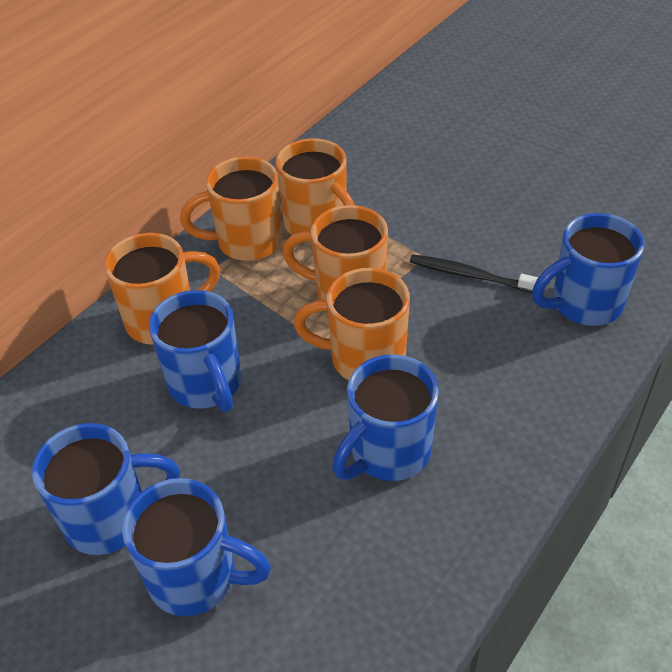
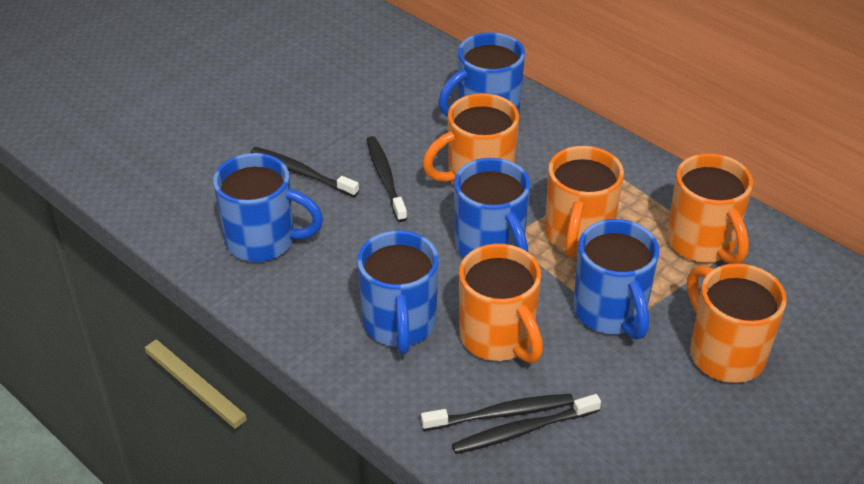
black toothbrush: 1 -> 4

